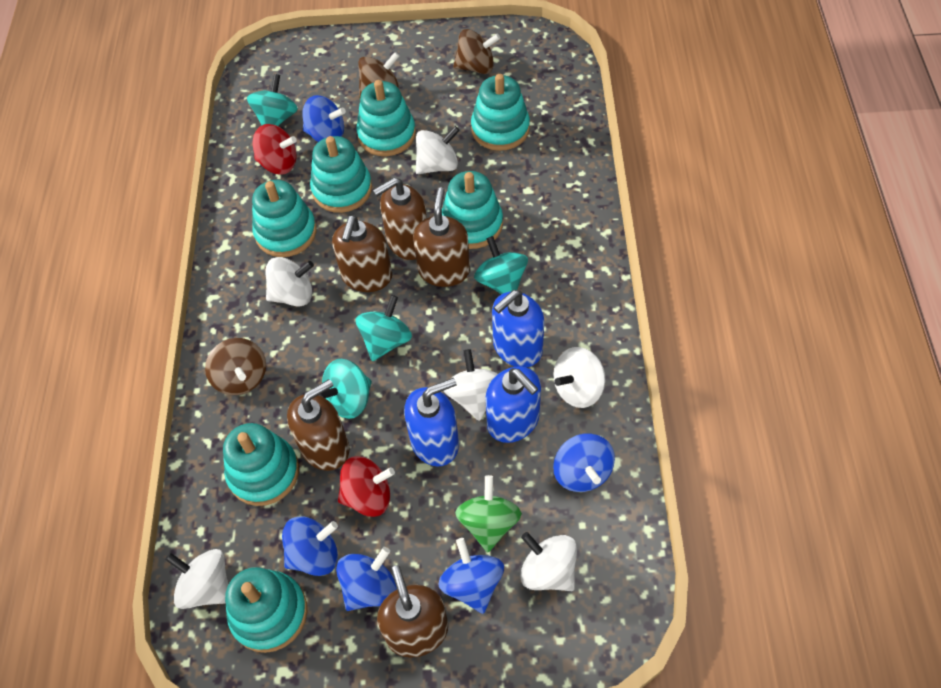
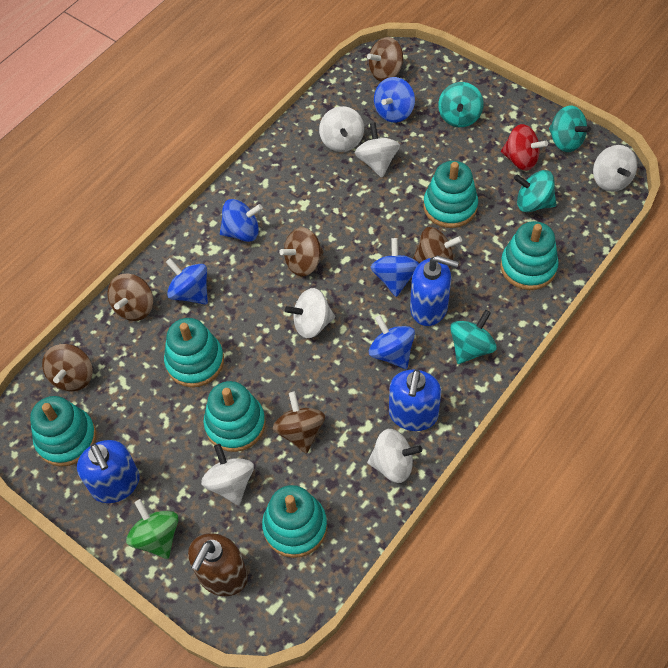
brown soap dispenser: 5 -> 1
brown spinning top: 3 -> 6
red spinning top: 2 -> 1
turquoise stacking toy: 7 -> 6

